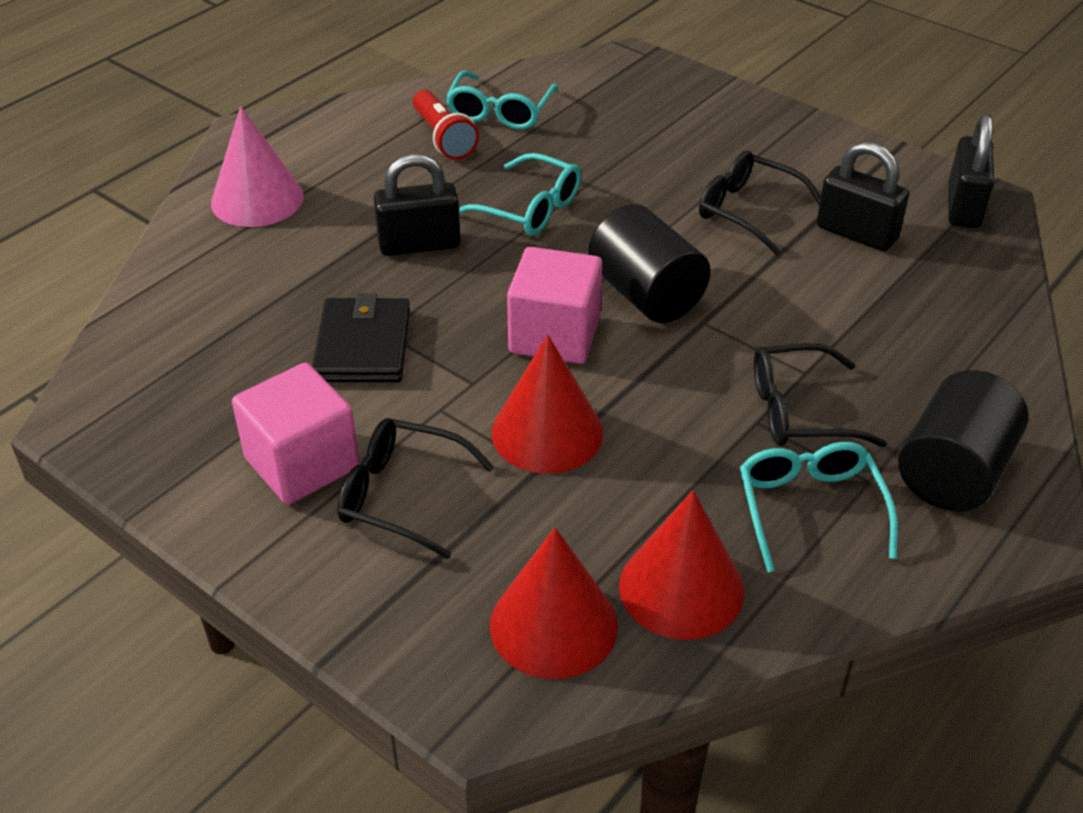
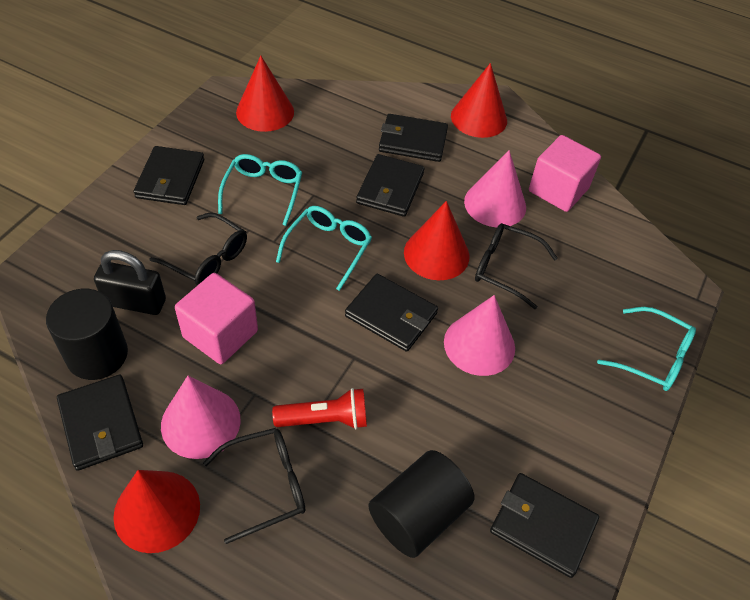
black padlock: 3 -> 1
black wallet: 1 -> 6
pink cone: 1 -> 3
red cone: 3 -> 4

